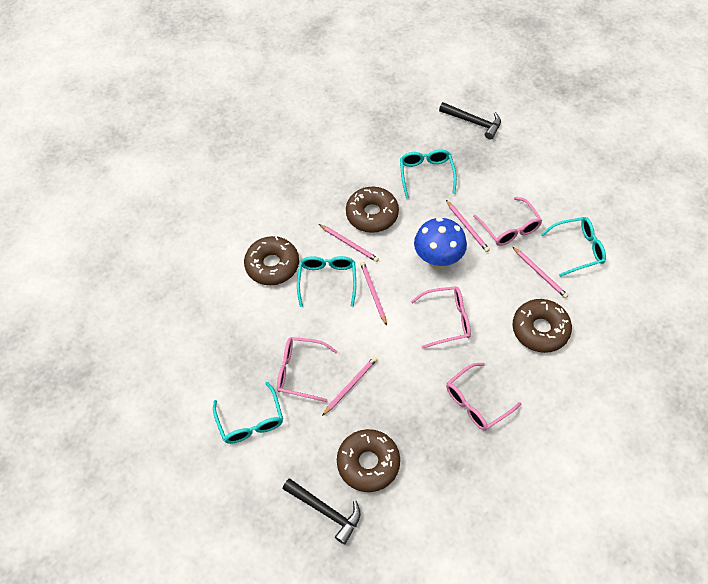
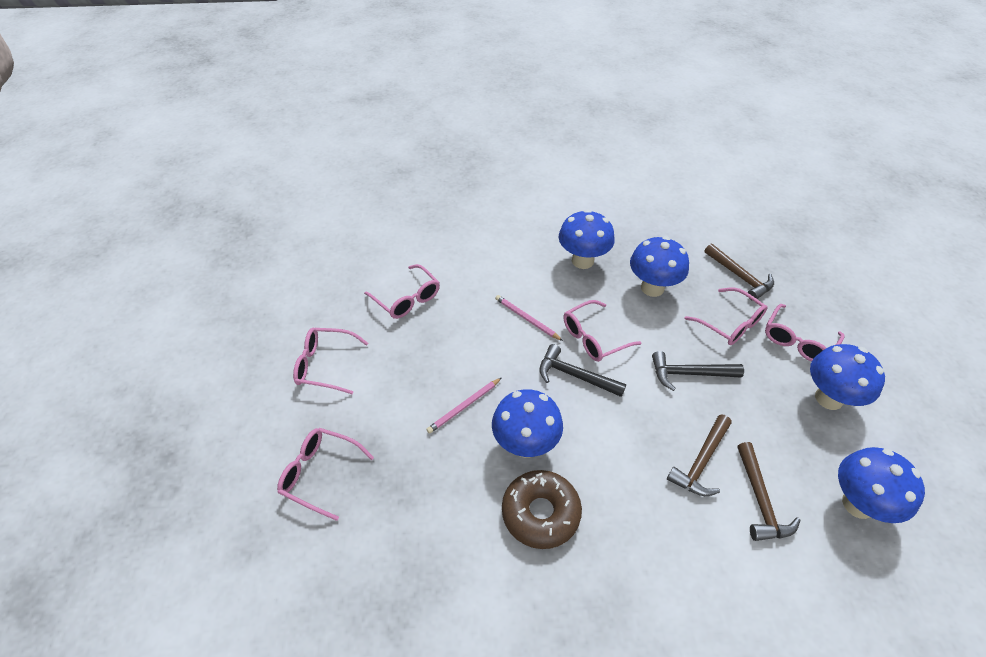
blue mushroom: 1 -> 5
brown donut: 4 -> 1
brown hammer: 0 -> 3
pink glasses: 4 -> 6
pink pencil: 5 -> 2
turquoise glasses: 4 -> 0

